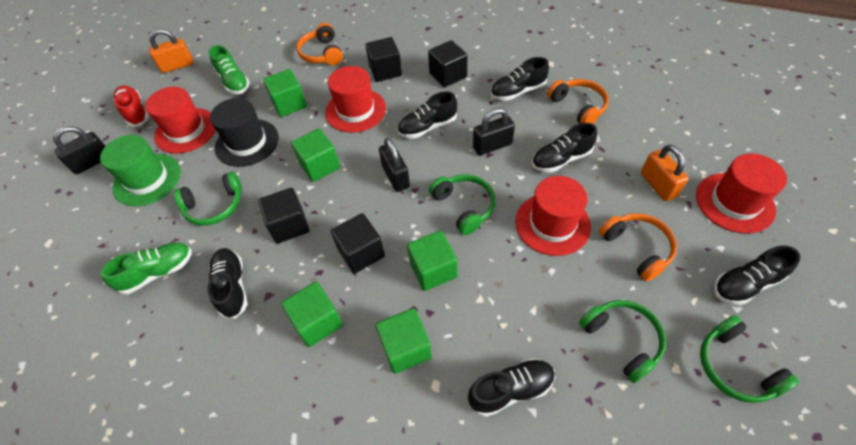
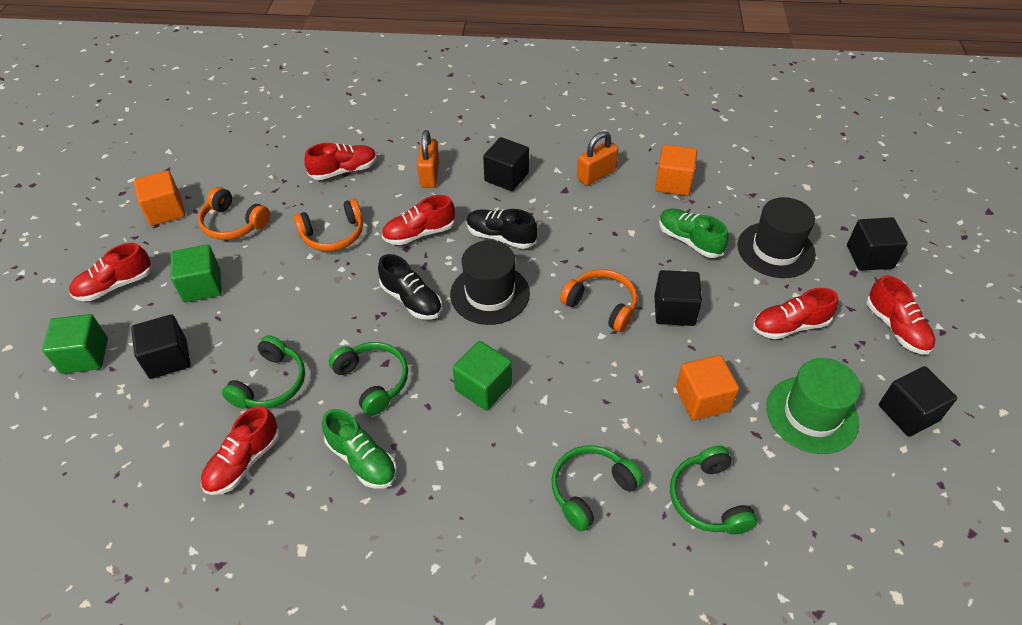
black cube: 4 -> 5
black hat: 1 -> 2
black padlock: 3 -> 0
black shoe: 6 -> 2
green cube: 5 -> 3
orange cube: 0 -> 3
red hat: 4 -> 0
red shoe: 1 -> 6

